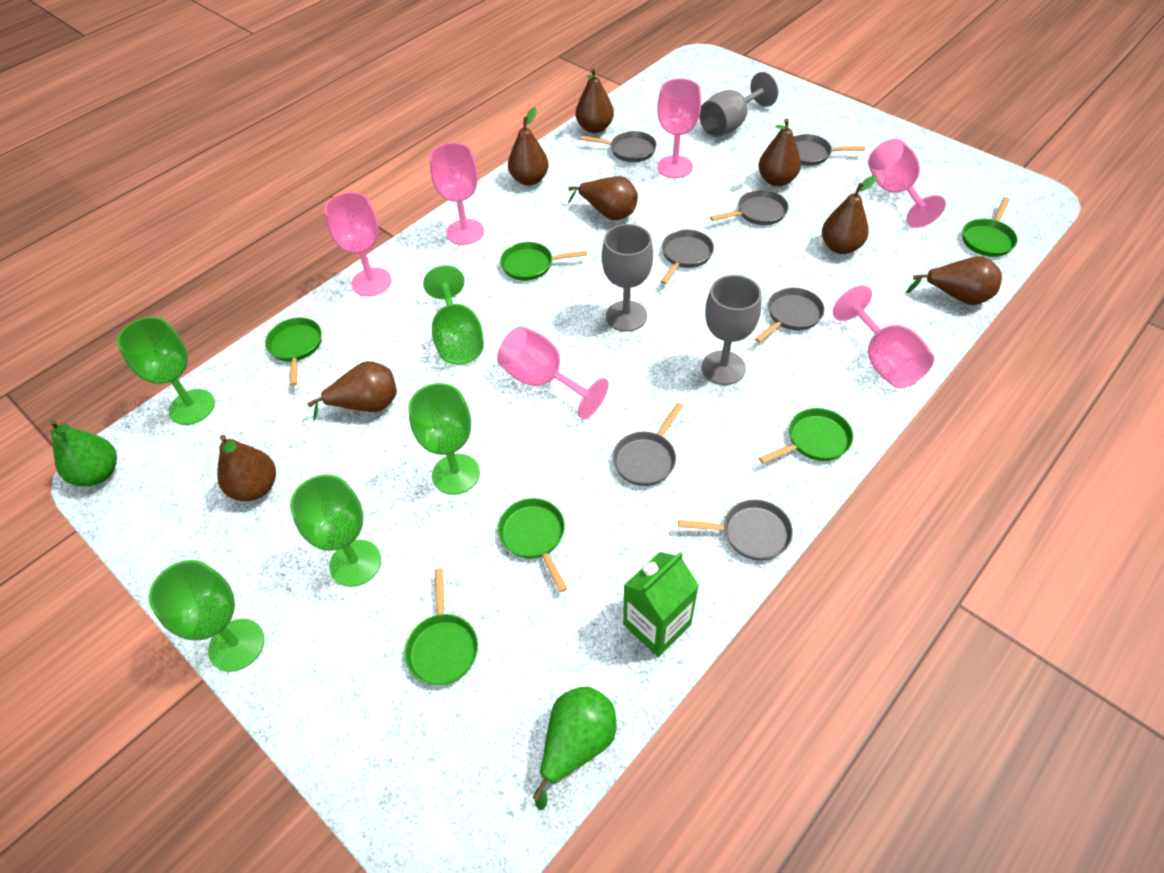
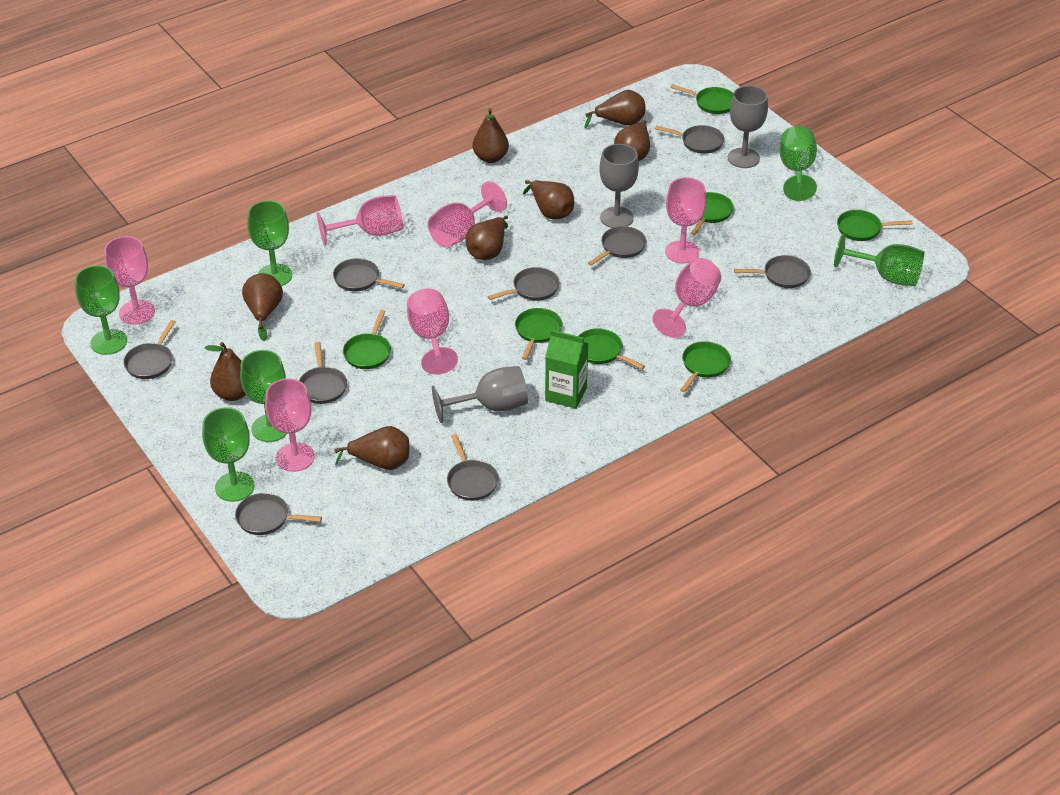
green goblet: 5 -> 6
green pan: 6 -> 7
green pear: 2 -> 0
grey pan: 7 -> 9
pink goblet: 6 -> 7

